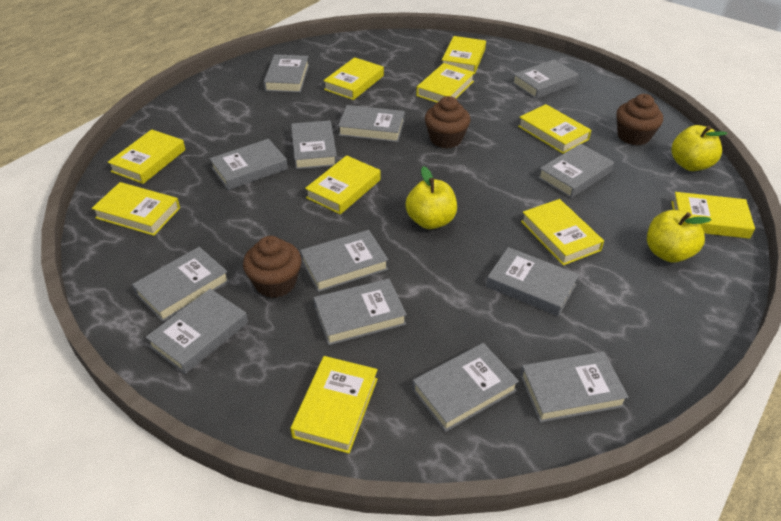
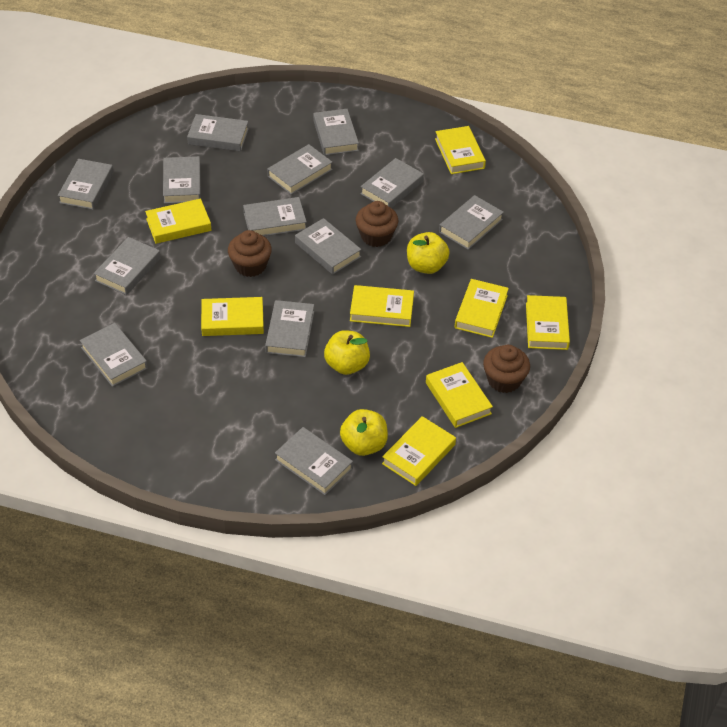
yellow book: 10 -> 8

